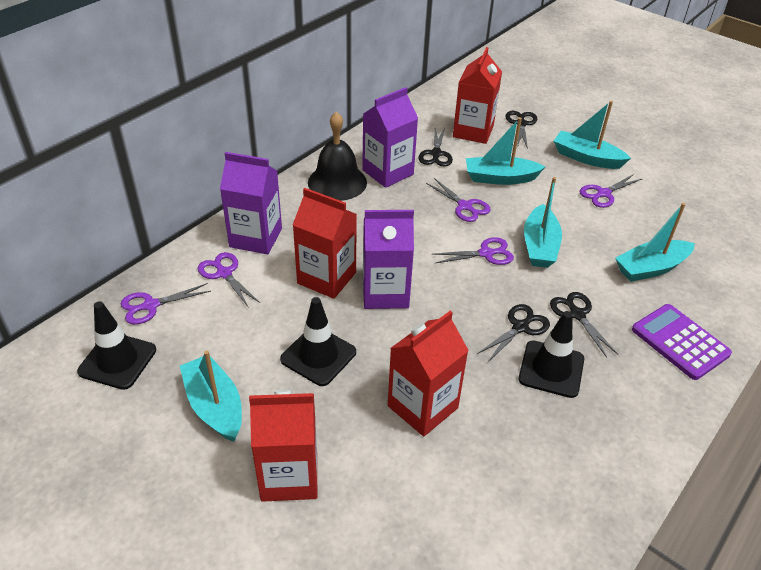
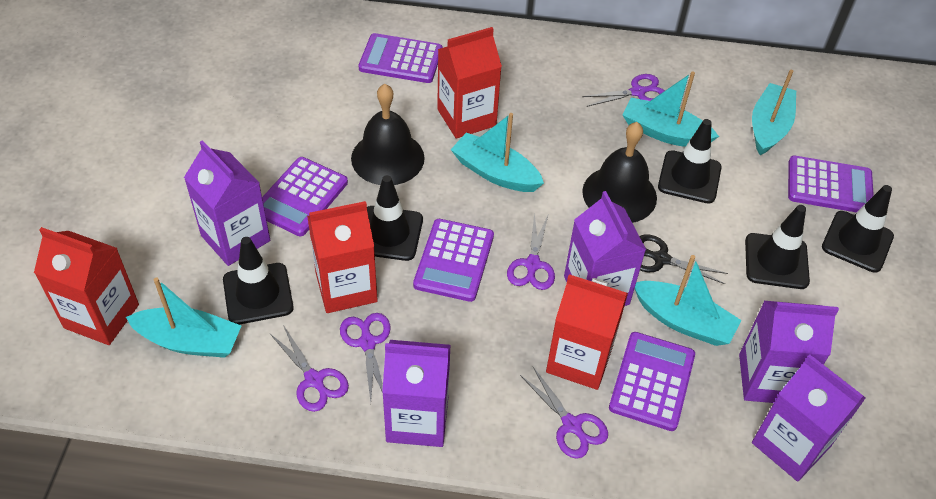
black bell: 1 -> 2
black scissors: 4 -> 1
black traffic cone: 3 -> 5
purple calculator: 1 -> 5
purple carton: 3 -> 5

